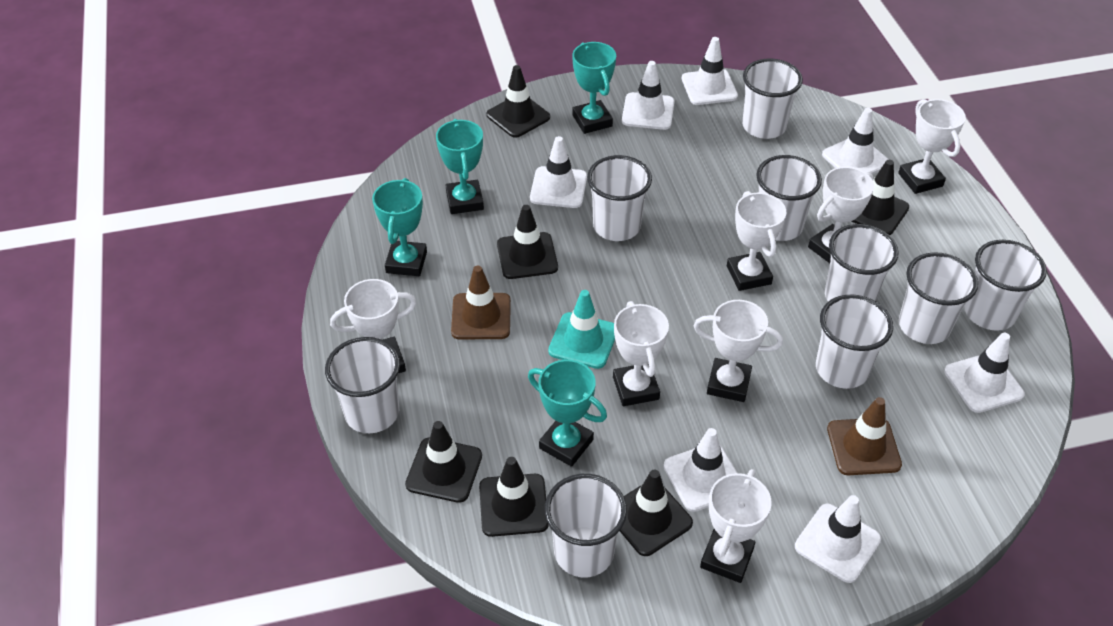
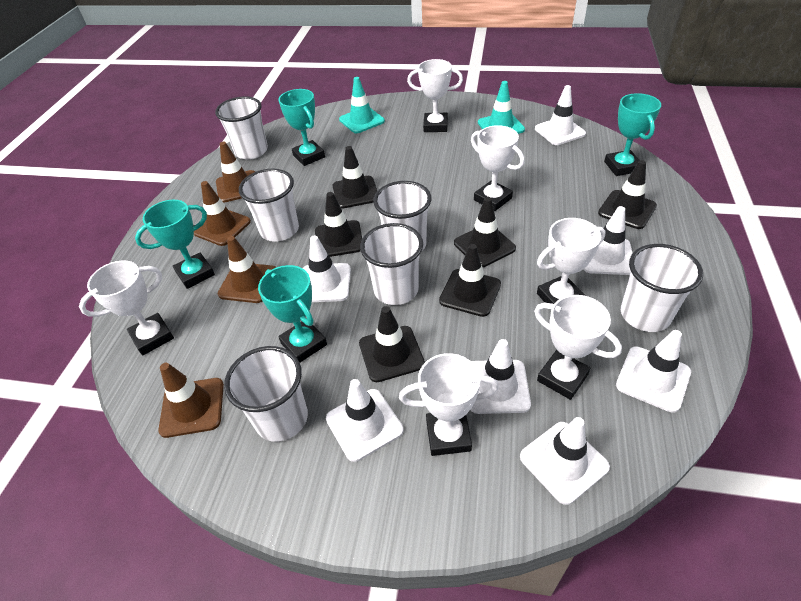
brown traffic cone: 2 -> 4
turquoise traffic cone: 1 -> 2
white cup: 9 -> 6
white trophy: 7 -> 6

